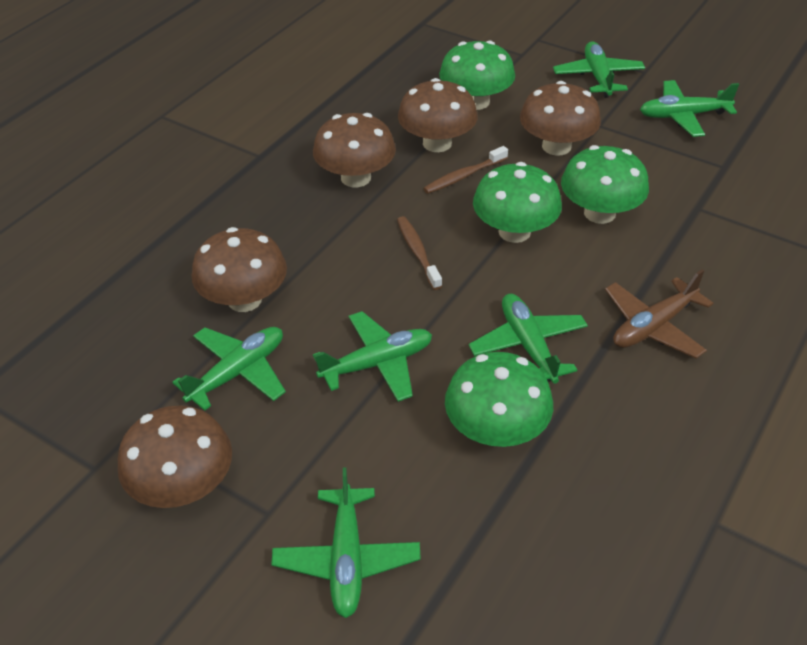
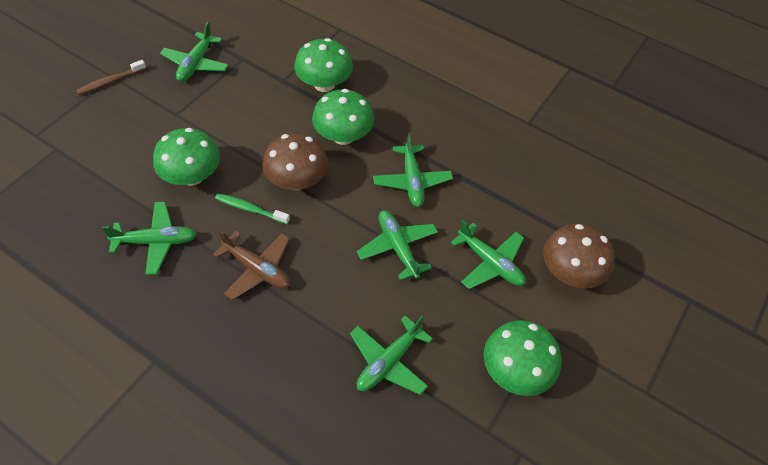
brown mushroom: 5 -> 2
brown toothbrush: 2 -> 1
green toothbrush: 0 -> 1

